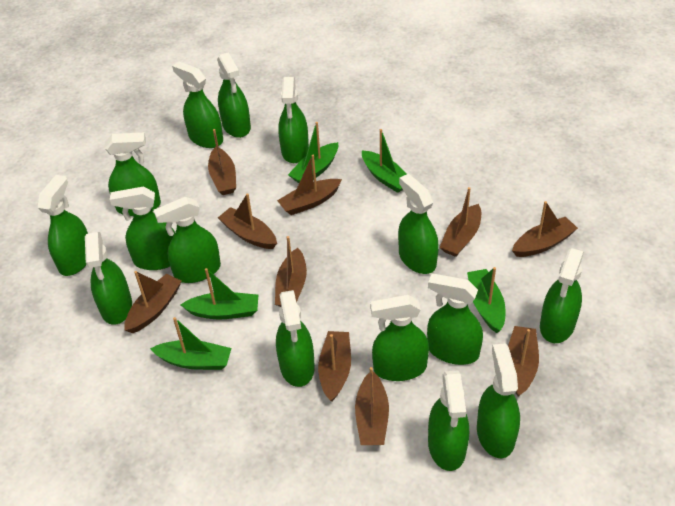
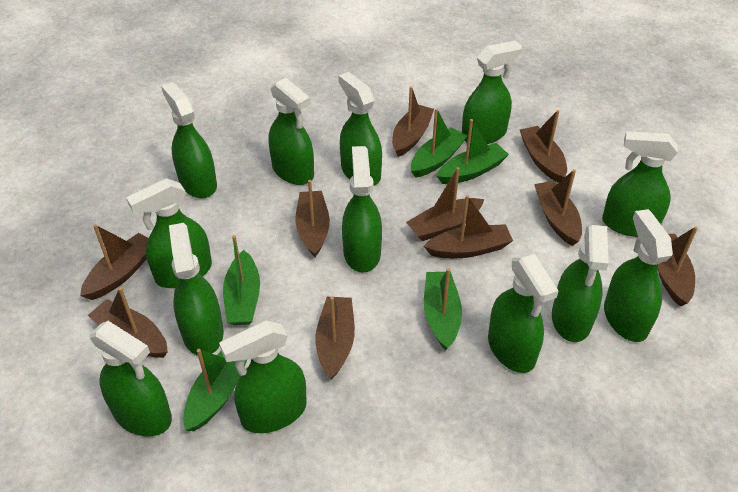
green spray bottle: 15 -> 13

